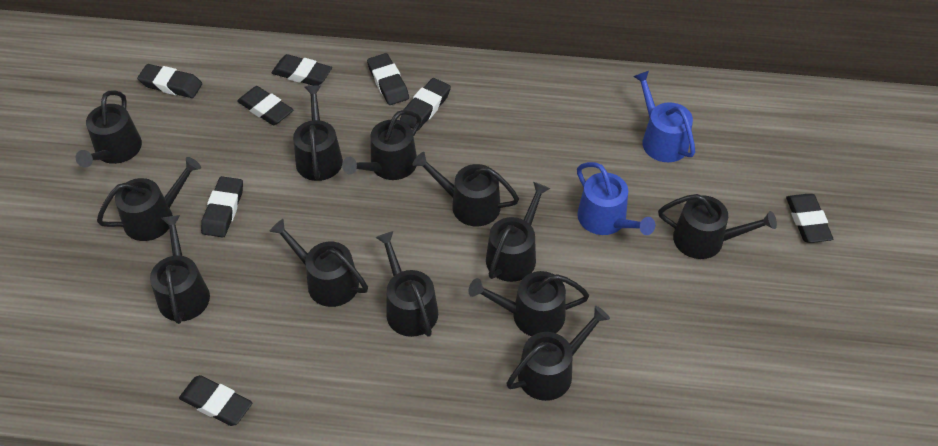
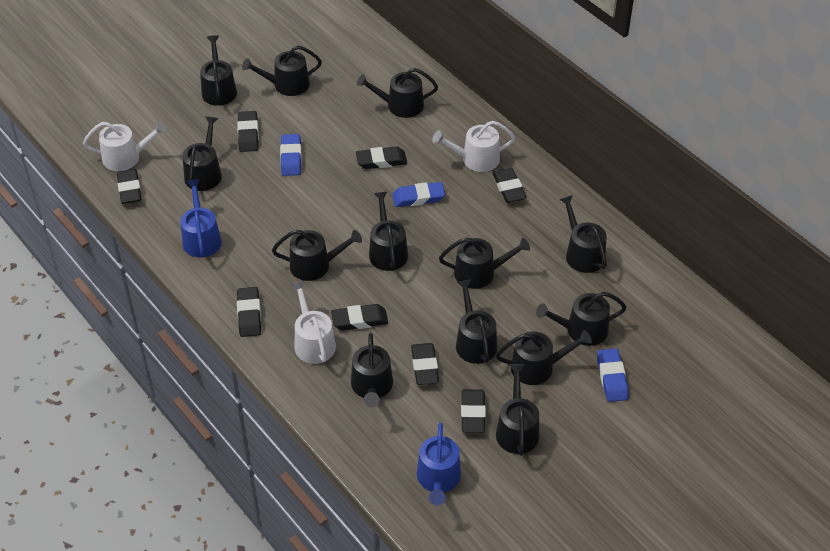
black watering can: 12 -> 13
blue eraser: 0 -> 3
white watering can: 0 -> 3

